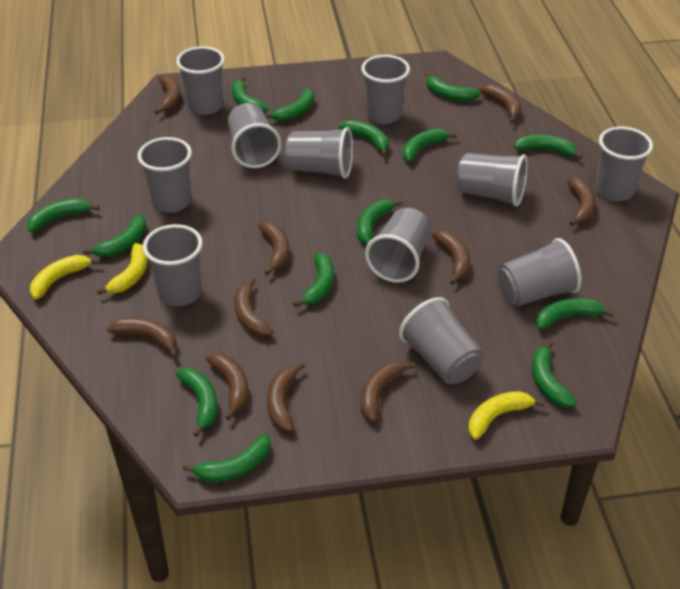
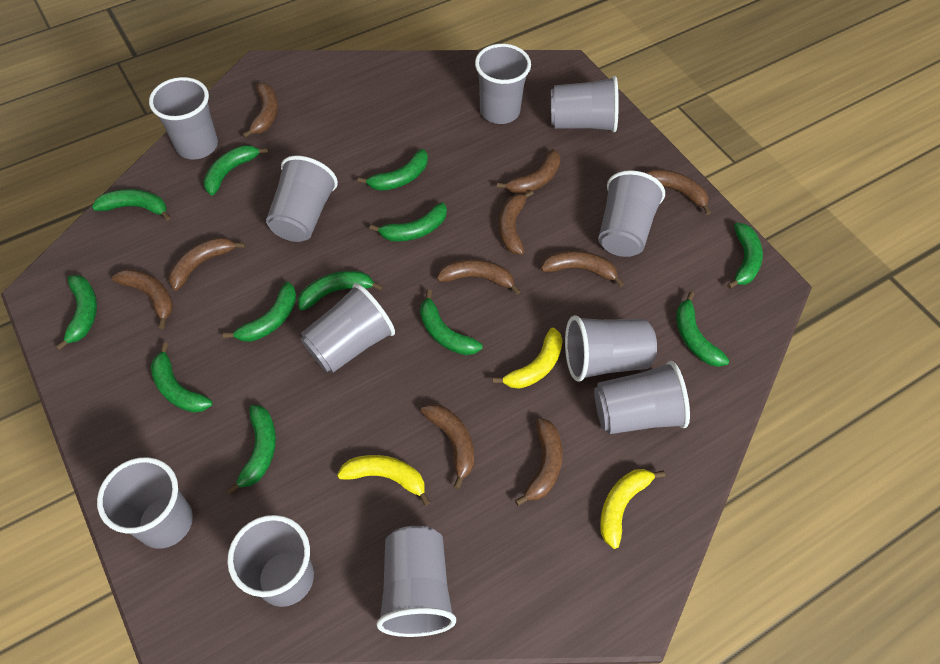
green banana: 14 -> 12

